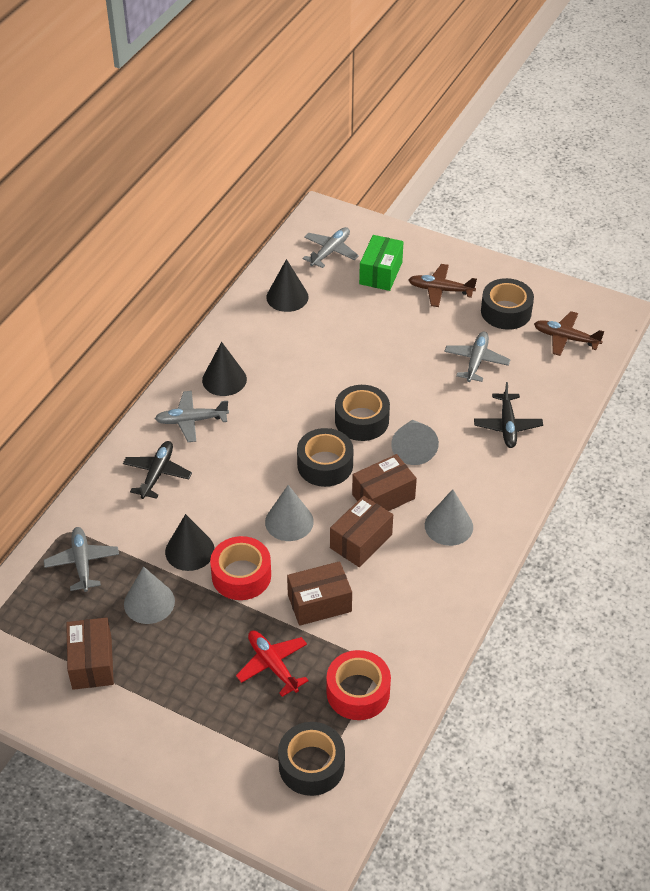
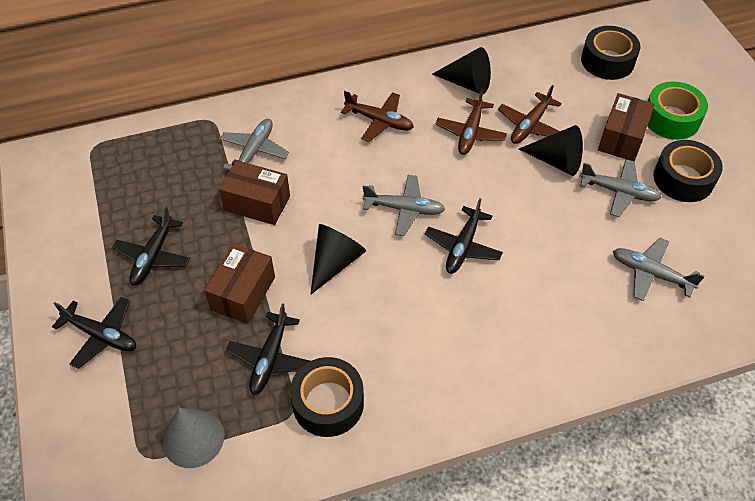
black plane: 2 -> 4
black tape: 4 -> 3
brown box: 4 -> 3
brown plane: 2 -> 3
green box: 1 -> 0
green tape: 0 -> 1
grey cone: 4 -> 1
red plane: 1 -> 0
red tape: 2 -> 0

